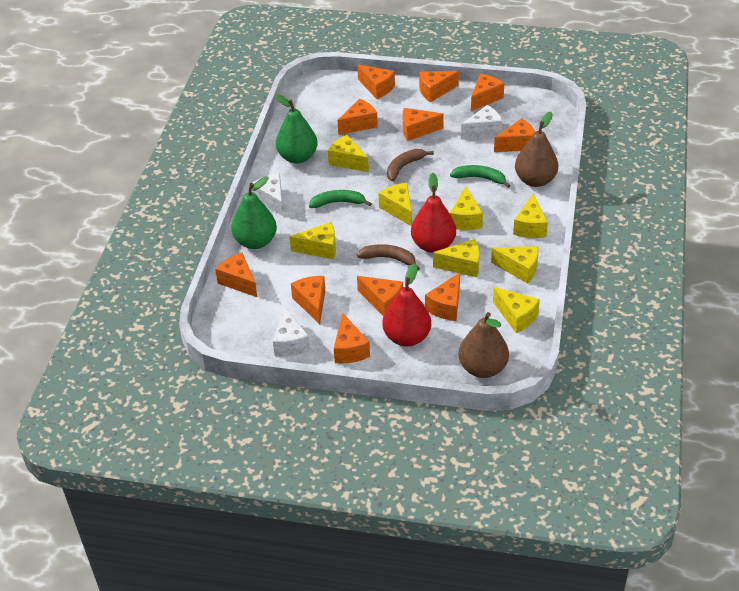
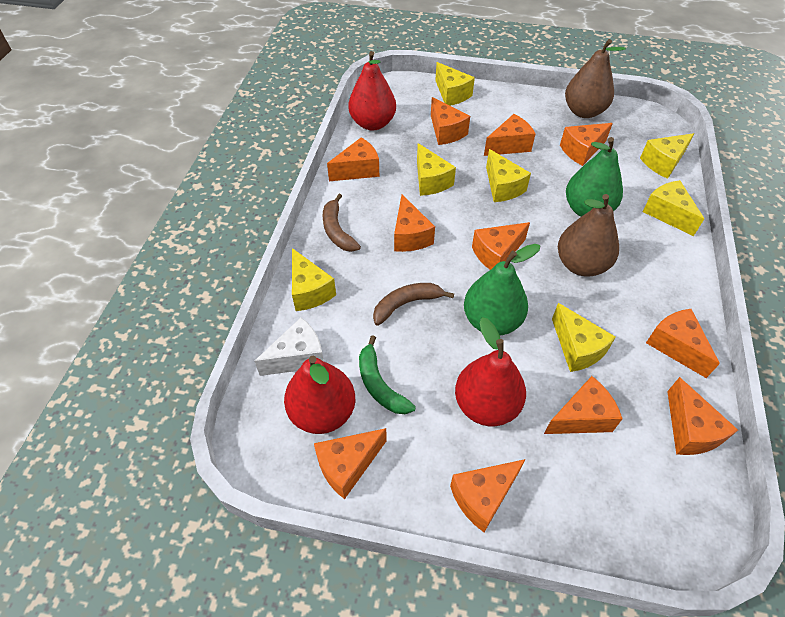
green banana: 2 -> 1
red pear: 2 -> 3
white cheese: 3 -> 1
yellow cheese: 8 -> 7

